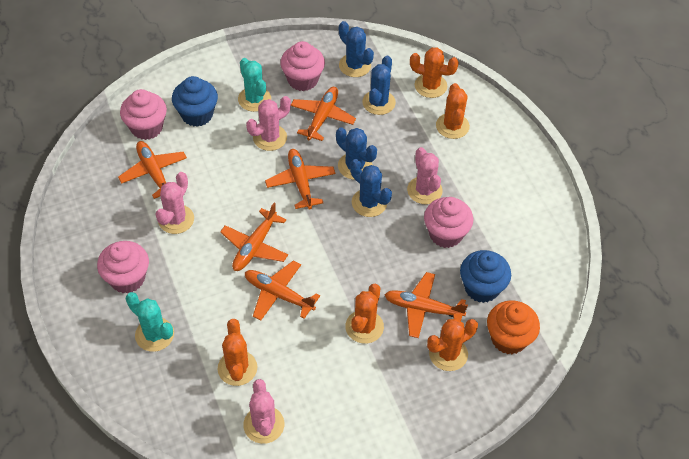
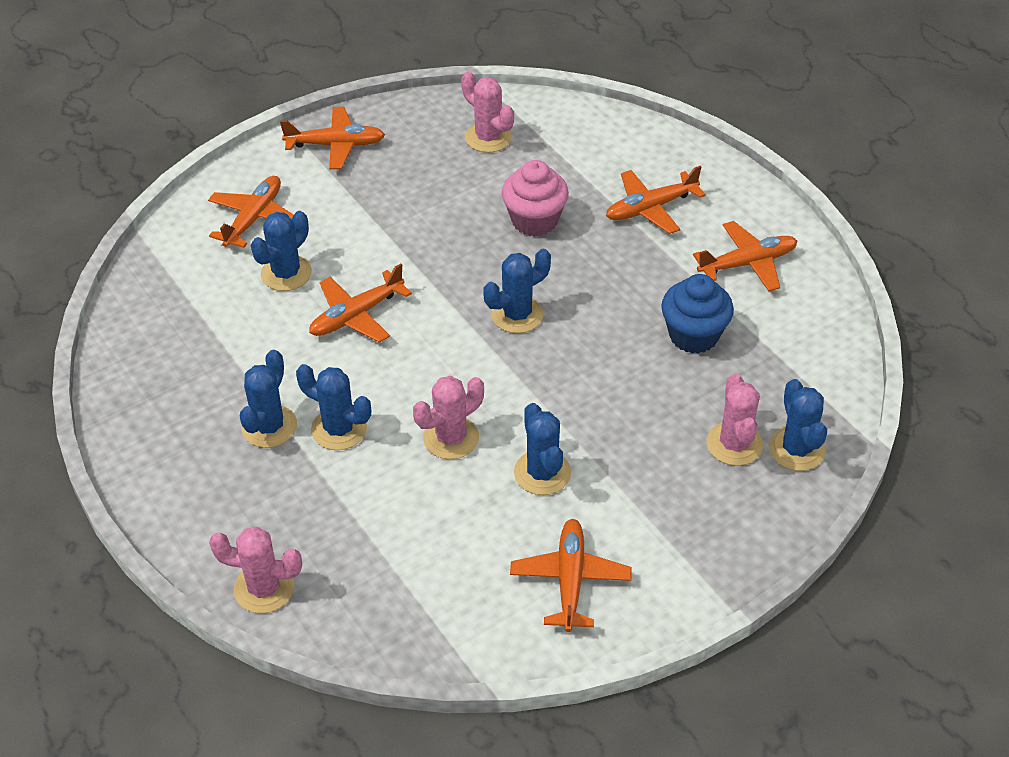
blue cactus: 4 -> 6
blue cupcake: 2 -> 1
orange cactus: 5 -> 0
orange cupcake: 1 -> 0
pink cupcake: 4 -> 1
turquoise cactus: 2 -> 0

